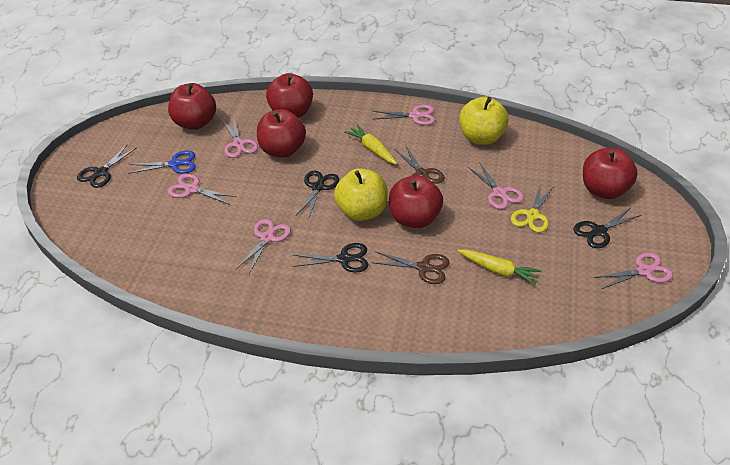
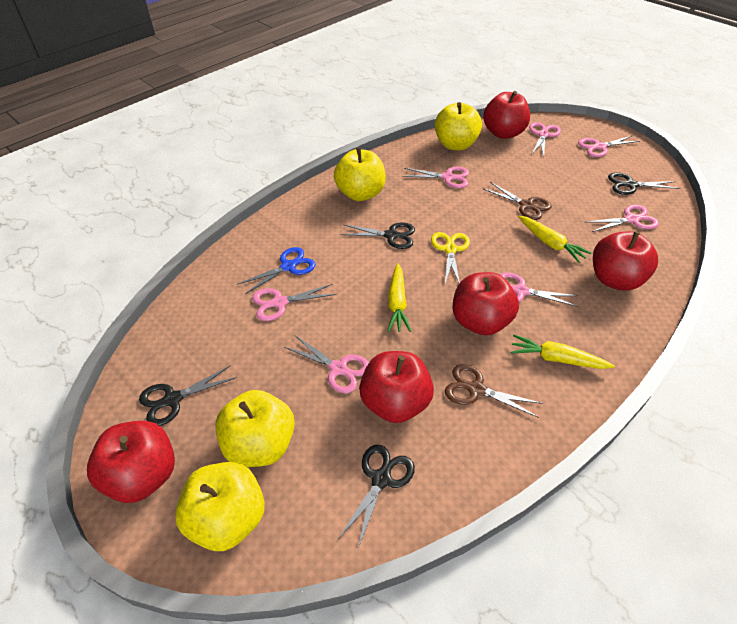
pink scissors: 6 -> 7
yellow apple: 2 -> 4
yellow carrot: 2 -> 3

